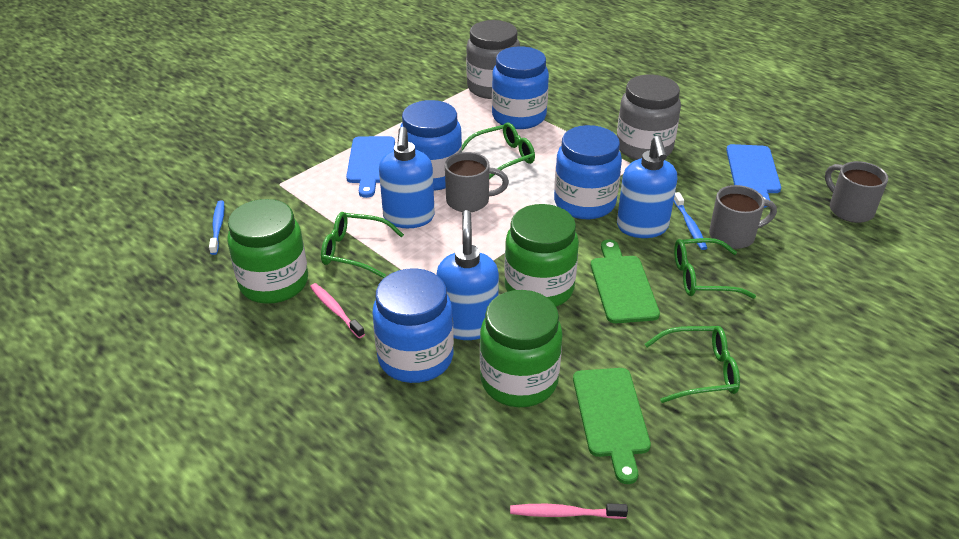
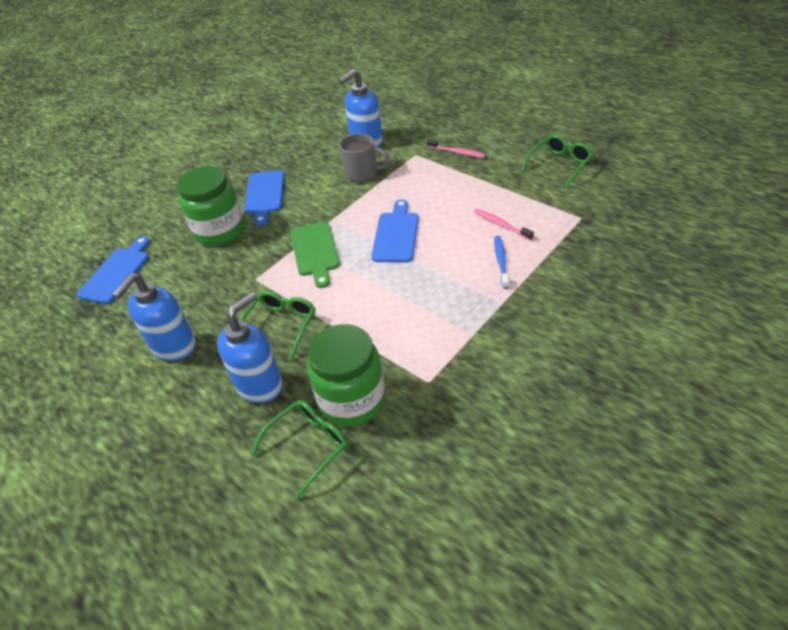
blue cutting board: 2 -> 3
blue jar: 4 -> 0
blue toothbrush: 2 -> 1
green cutting board: 2 -> 1
green glasses: 4 -> 3
green jar: 3 -> 2
grey jar: 2 -> 0
grey mug: 3 -> 1

